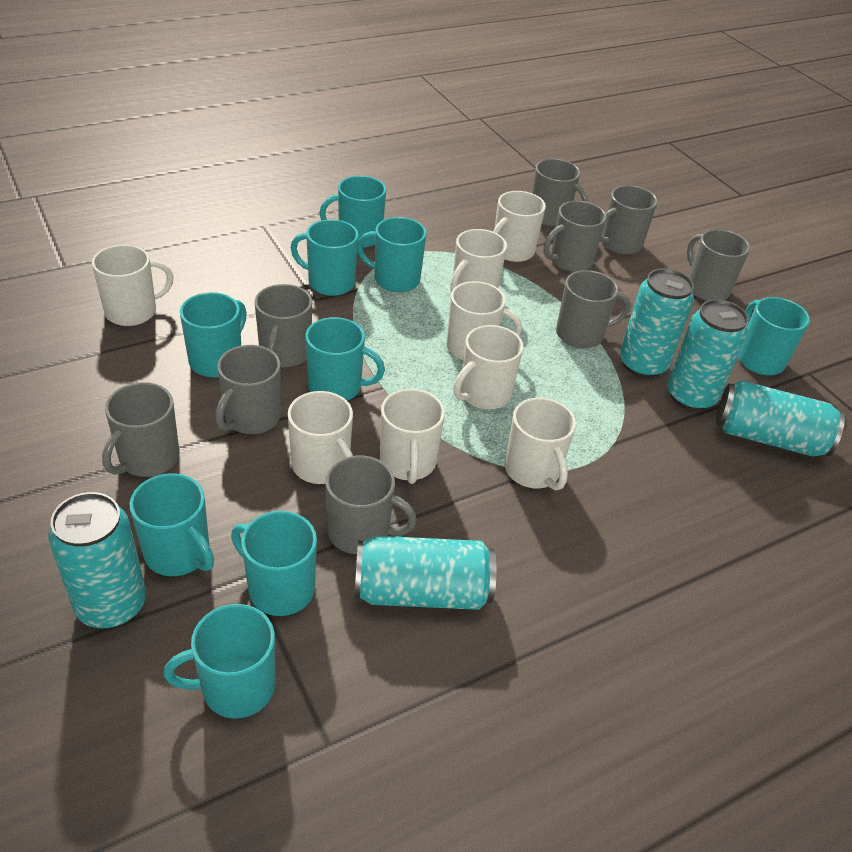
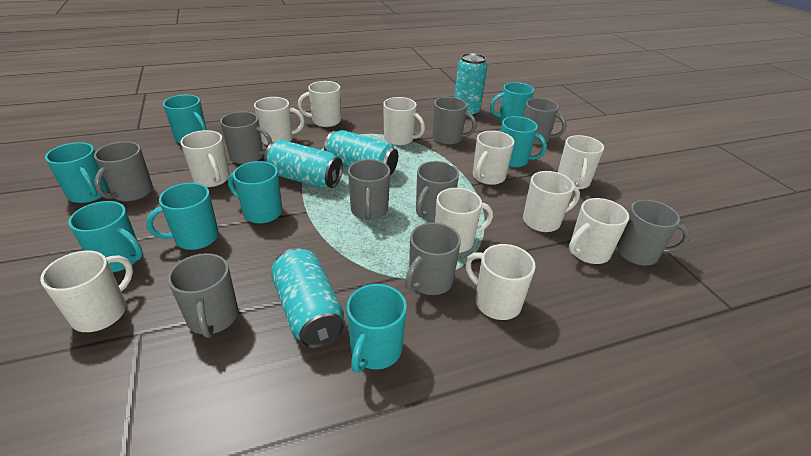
turquoise can: 5 -> 4
turquoise mug: 9 -> 8
white mug: 8 -> 11

